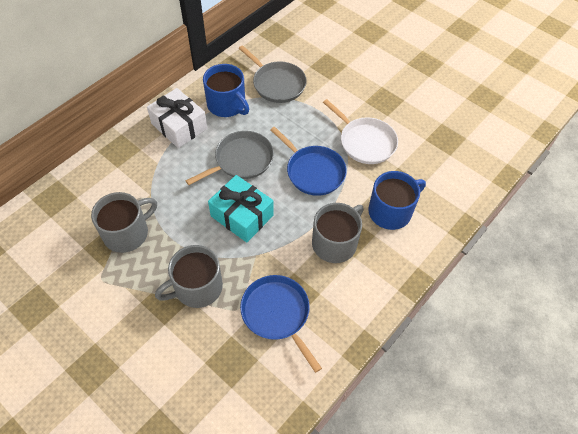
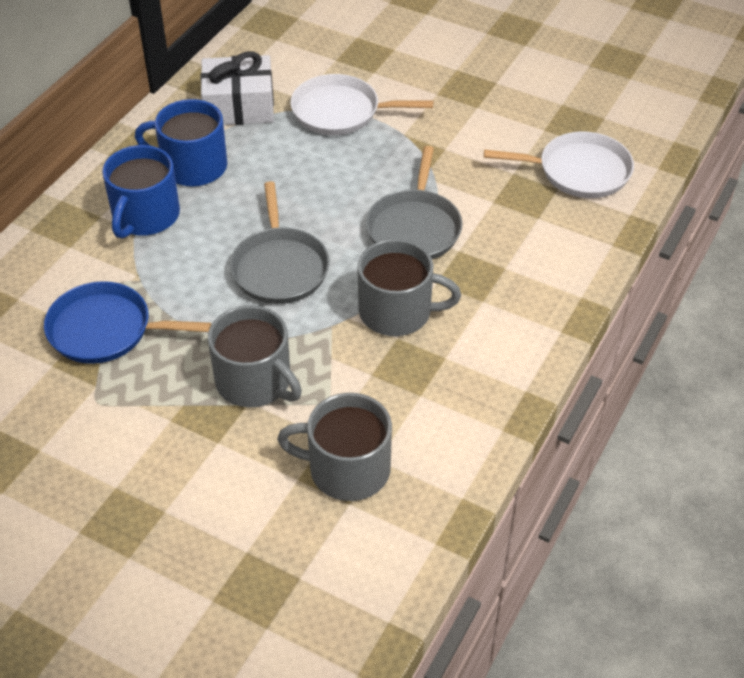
blue pan: 2 -> 1
turquoise gift: 1 -> 0
white pan: 1 -> 2

